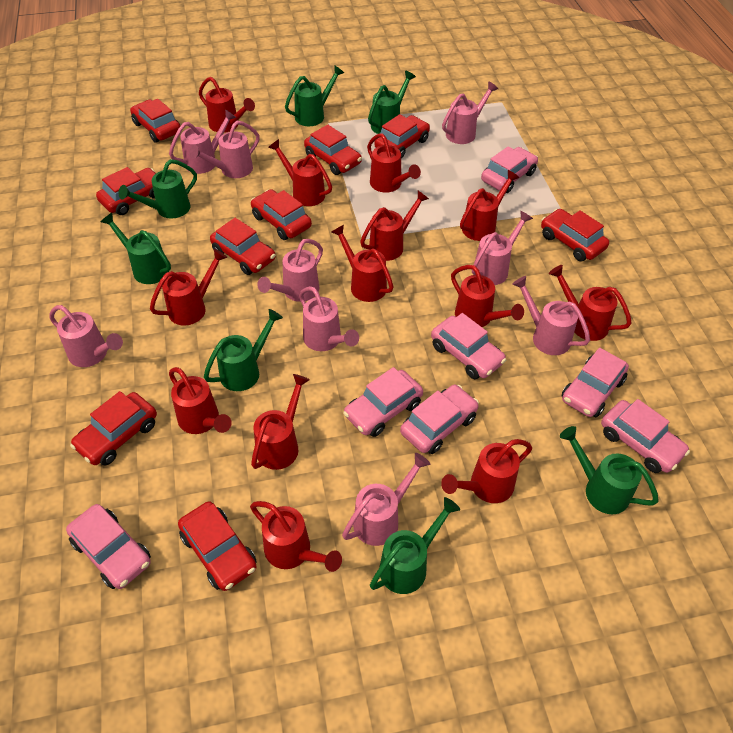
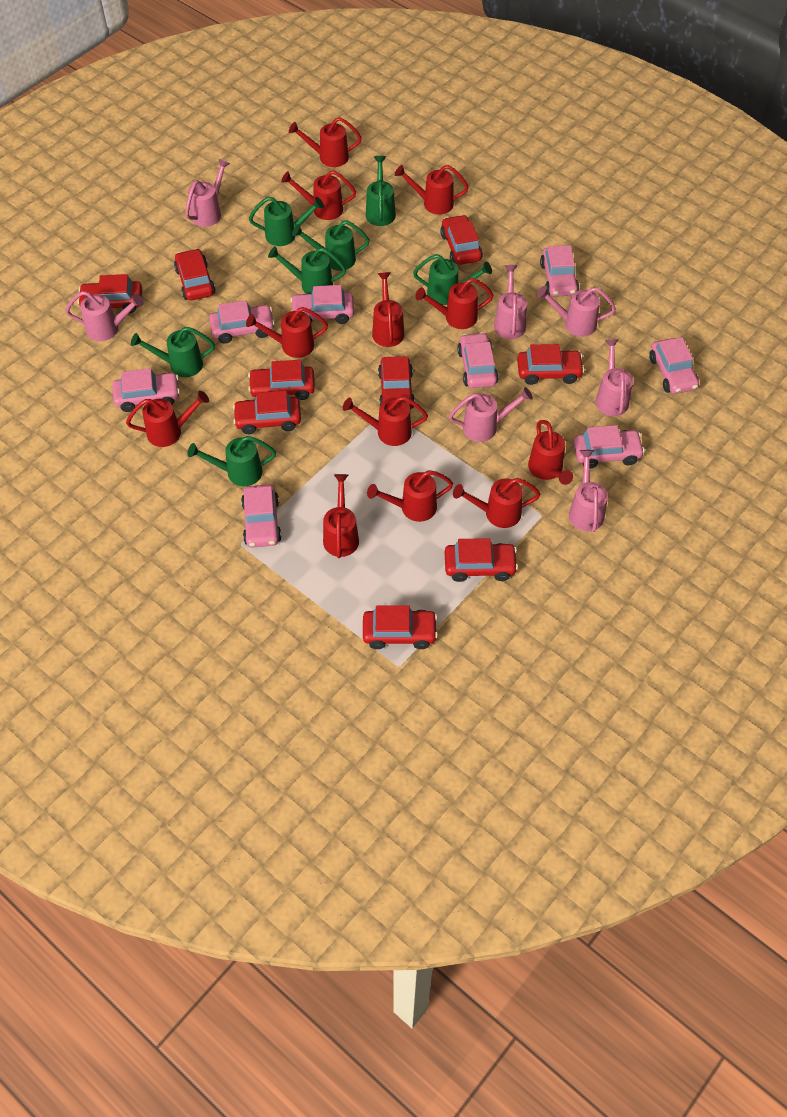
pink car: 7 -> 8
pink watering can: 9 -> 7
red watering can: 13 -> 12

